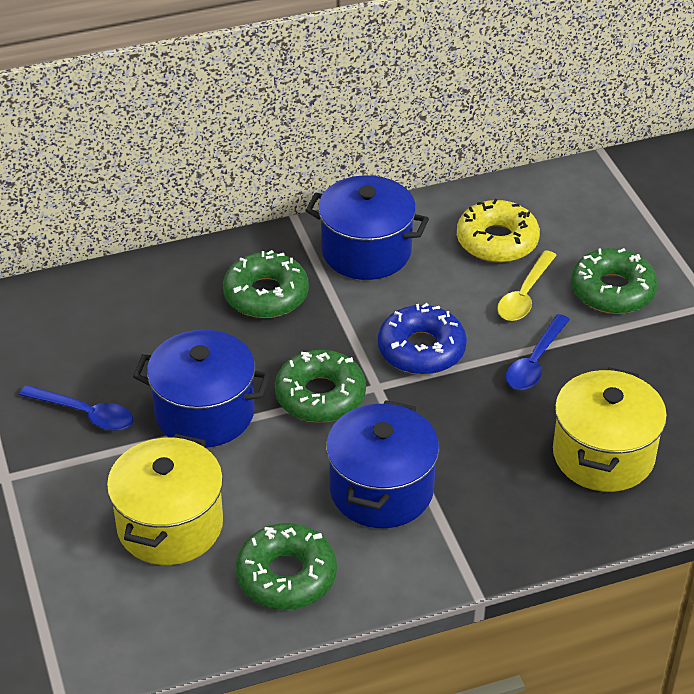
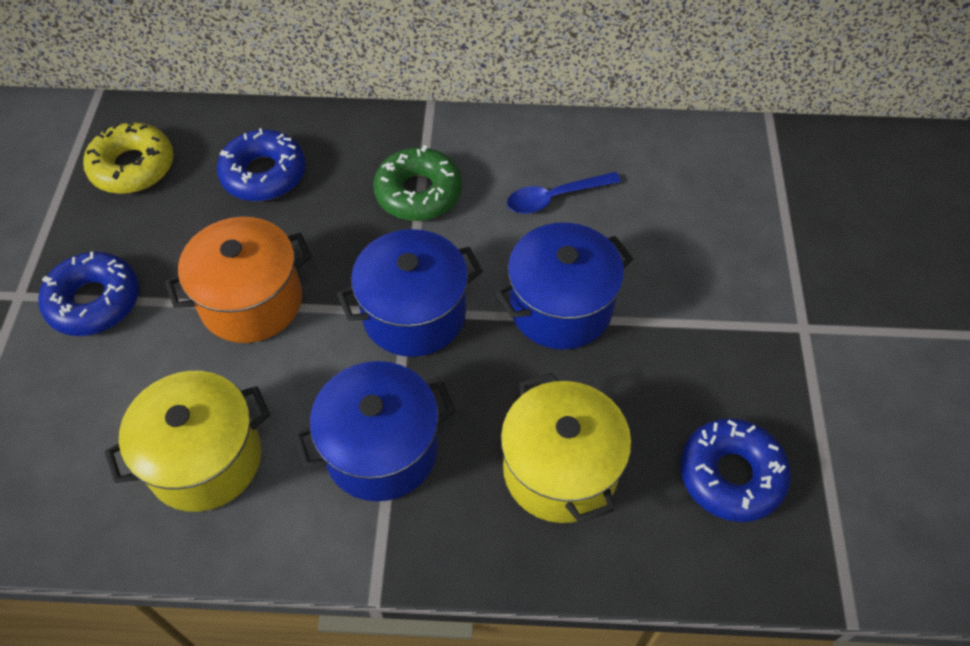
blue donut: 1 -> 3
blue spoon: 2 -> 1
green donut: 4 -> 1
orange pot: 0 -> 1
yellow spoon: 1 -> 0

